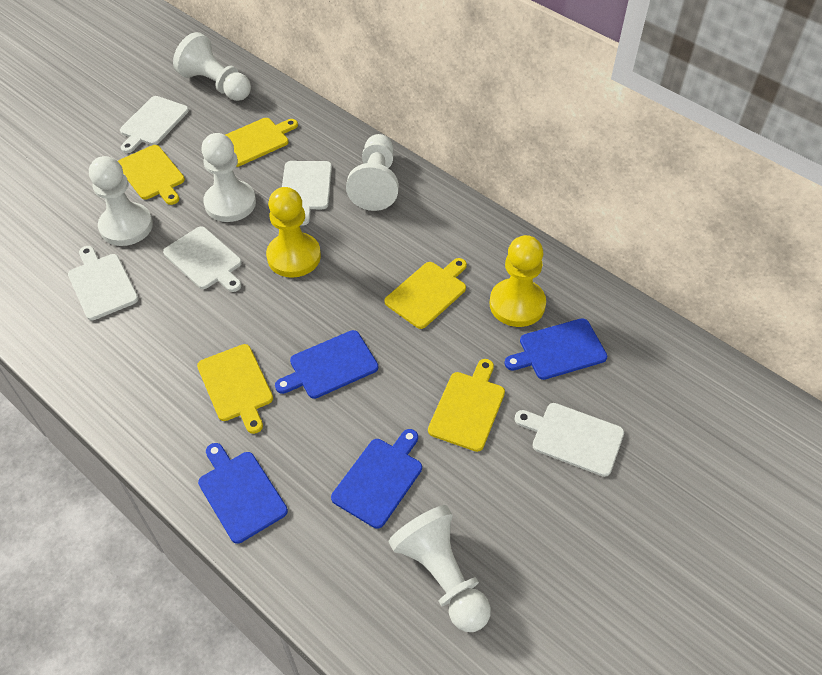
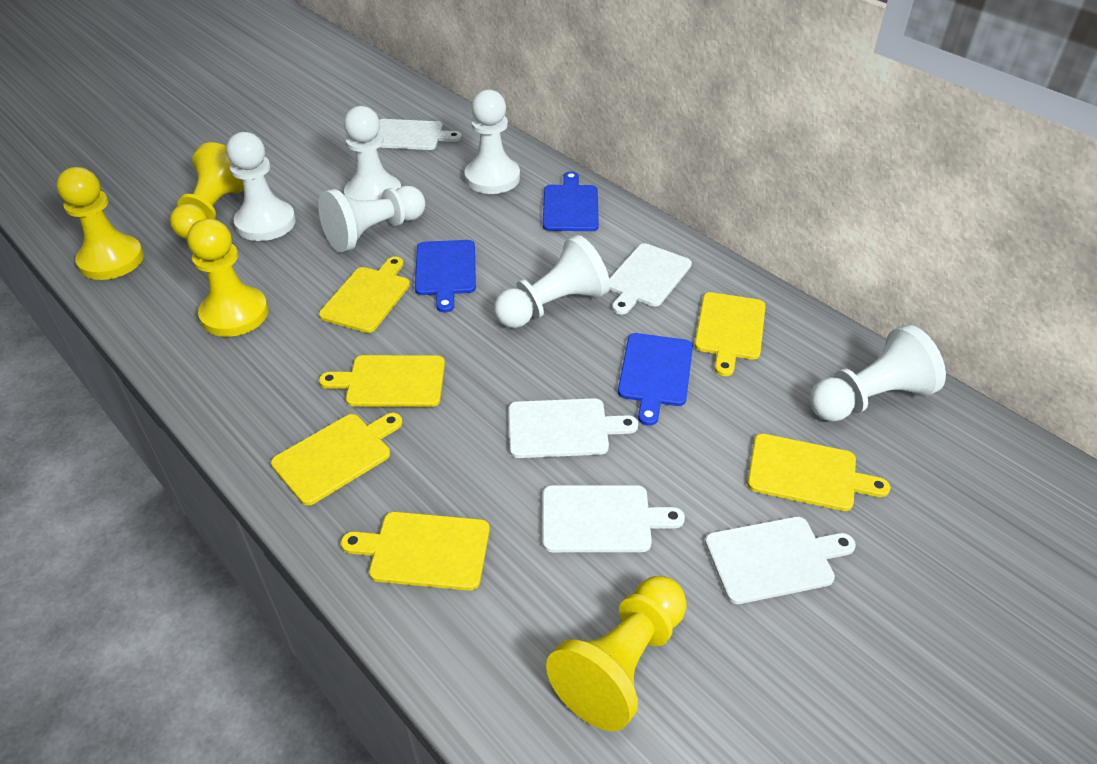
blue cutting board: 4 -> 3
white pawn: 5 -> 6
yellow cutting board: 5 -> 6
yellow pawn: 2 -> 4

